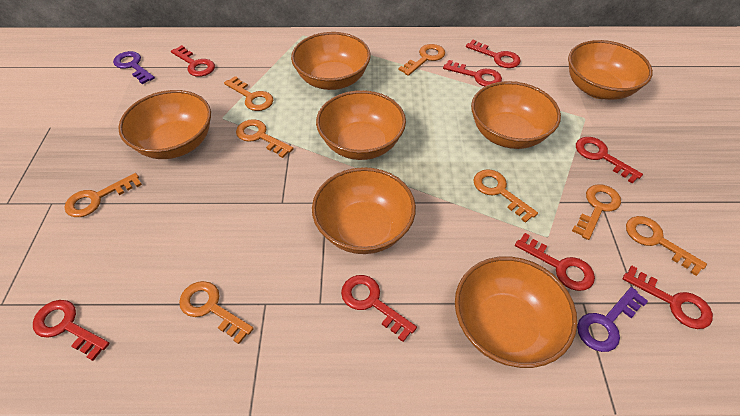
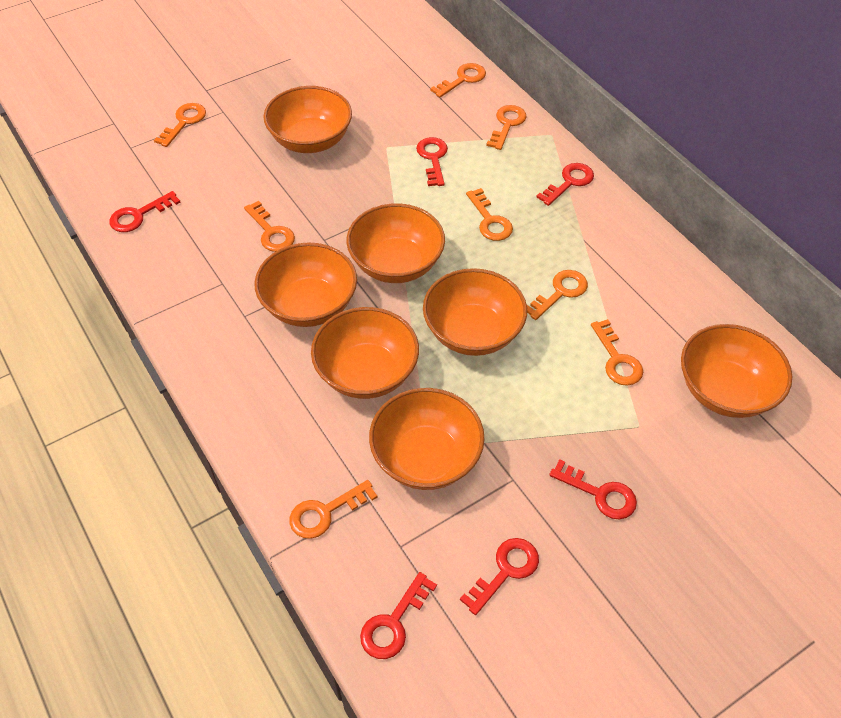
purple key: 2 -> 0
red key: 8 -> 6

